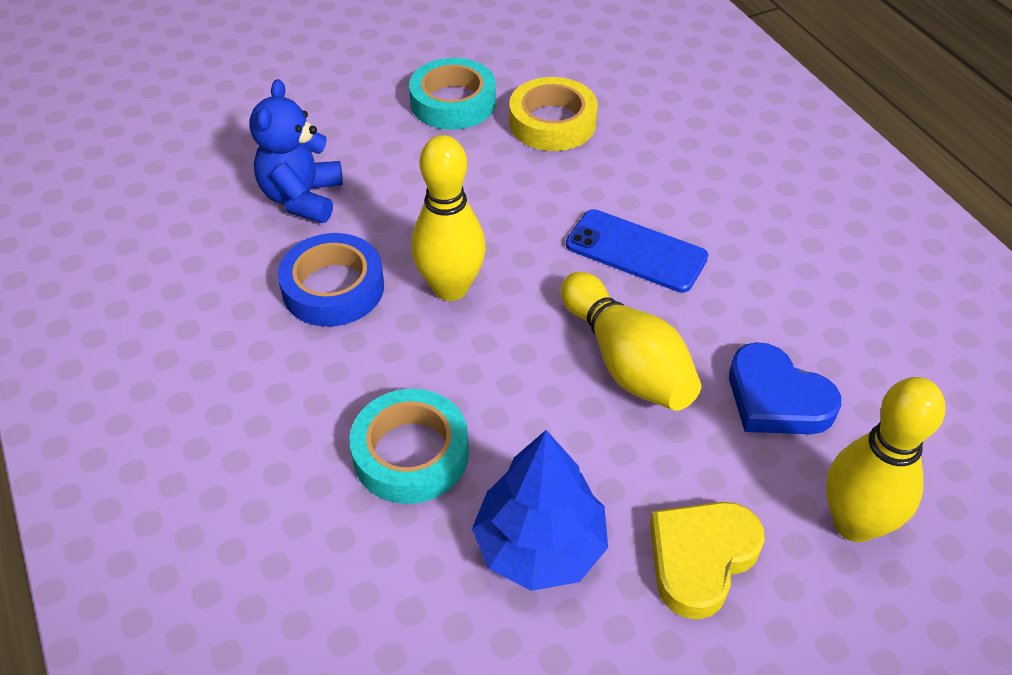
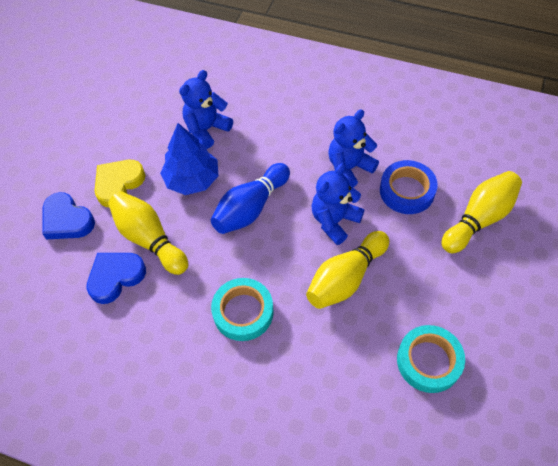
blue bowling pin: 0 -> 1
blue heart: 1 -> 2
blue phone: 1 -> 0
blue teddy bear: 1 -> 3
yellow tape: 1 -> 0

